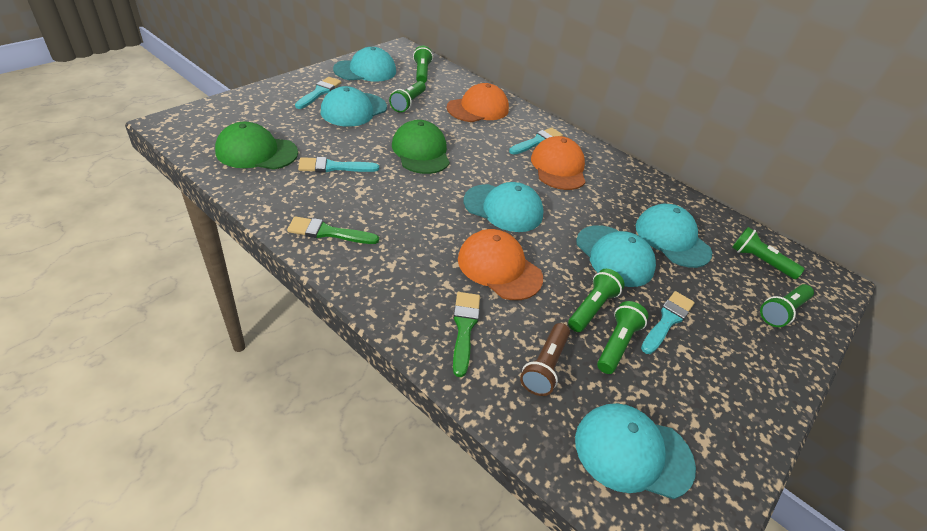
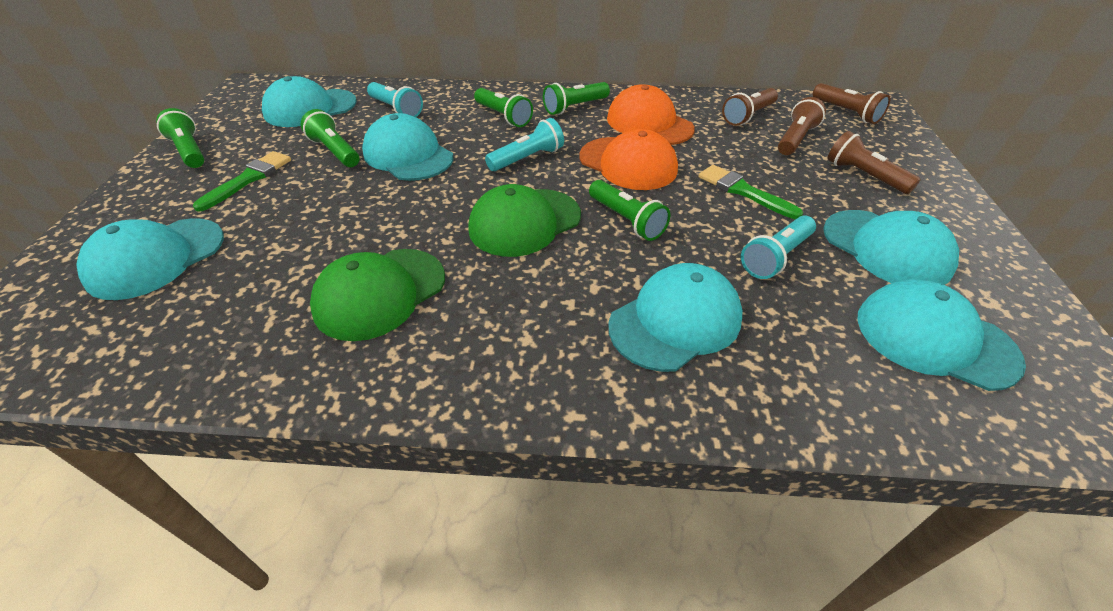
brown flashlight: 1 -> 4
green flashlight: 6 -> 5
orange cap: 3 -> 2
turquoise brush: 4 -> 0
turquoise flashlight: 0 -> 3

